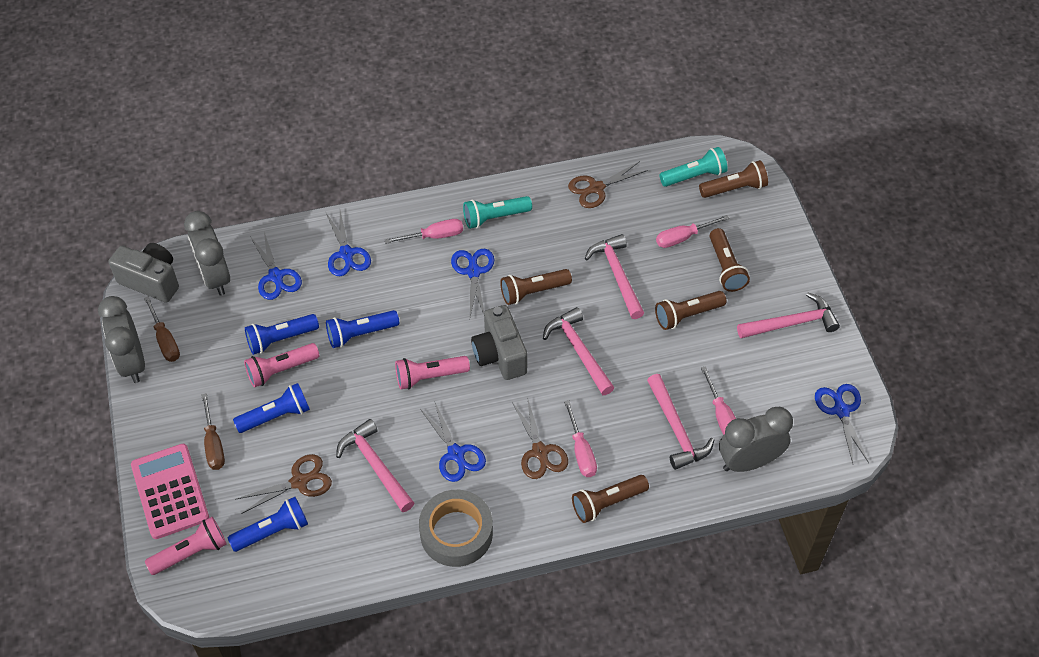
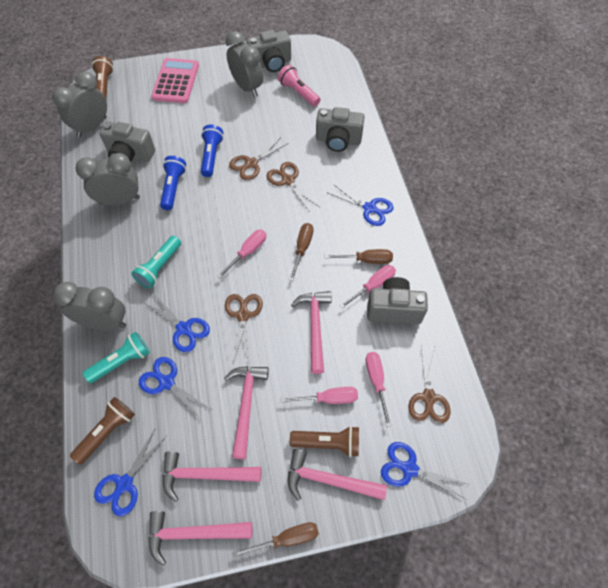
blue flashlight: 4 -> 2
brown flashlight: 5 -> 3
brown scissors: 3 -> 4
brown screwdriver: 2 -> 3
grey camera: 2 -> 4
grey clock: 3 -> 4
grey tape: 1 -> 0
pink flashlight: 3 -> 1

